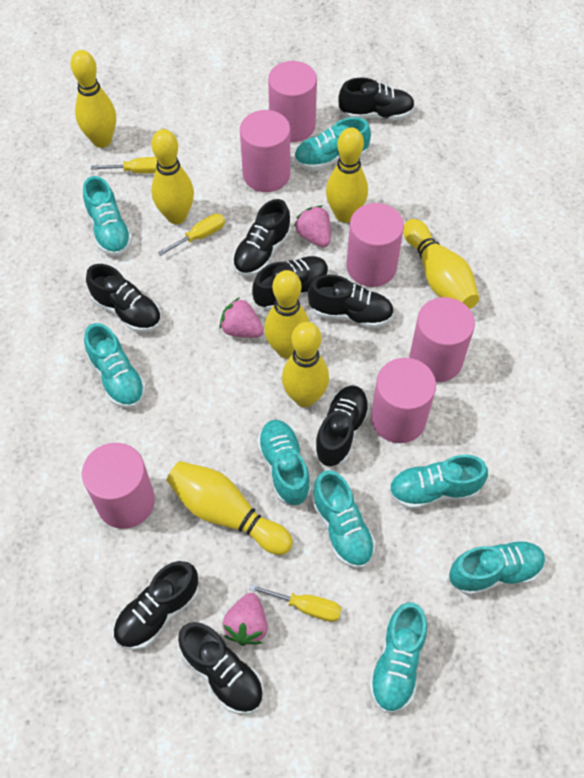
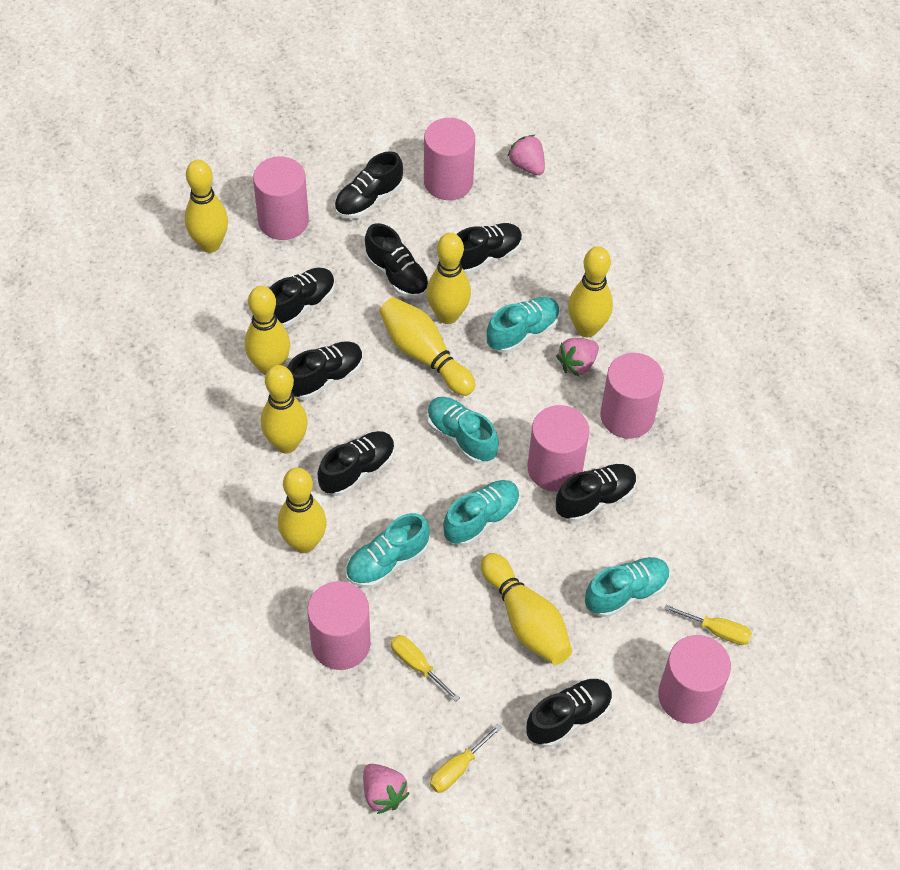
turquoise shoe: 8 -> 5
yellow bowling pin: 7 -> 8

